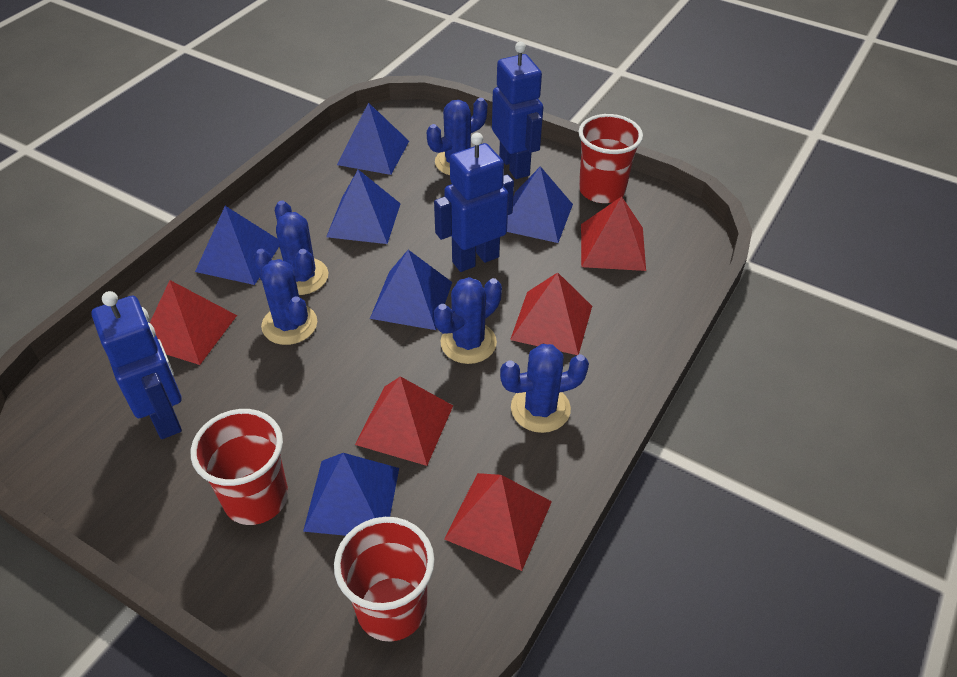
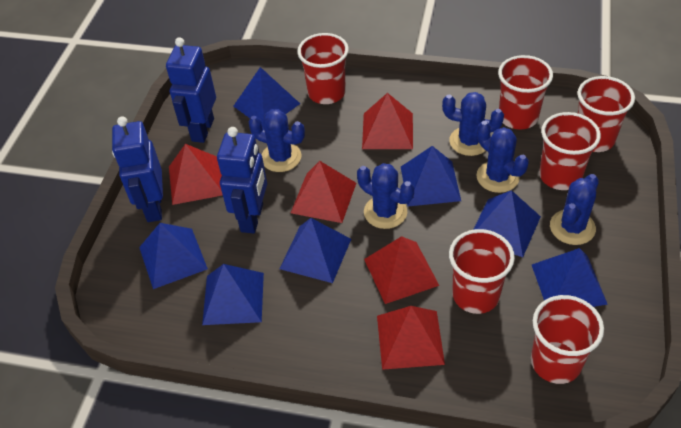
blue pyramid: 6 -> 7
red cup: 3 -> 6

